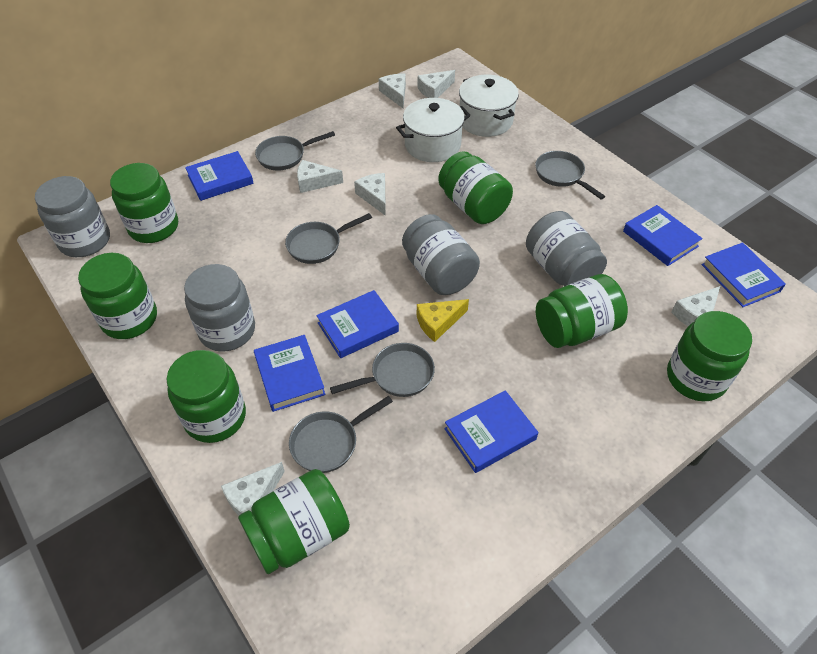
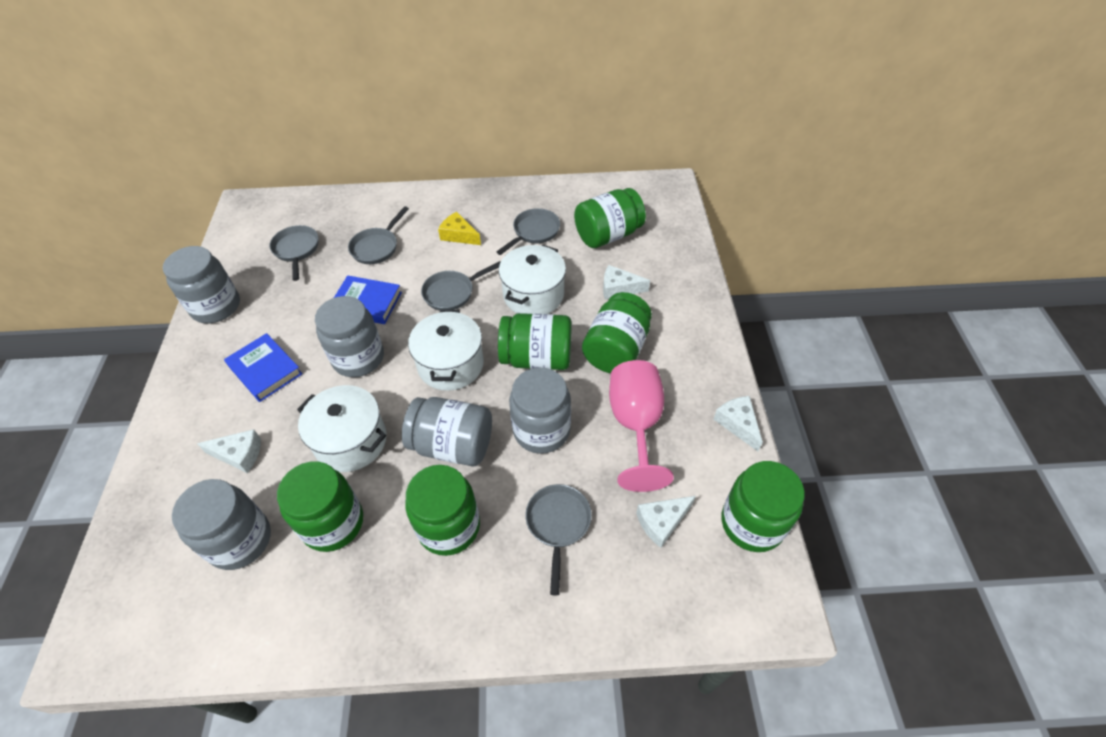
blue book: 6 -> 2
green jar: 7 -> 6
grey jar: 4 -> 5
pink goblet: 0 -> 1
white cheese: 6 -> 4
white pot: 2 -> 3

